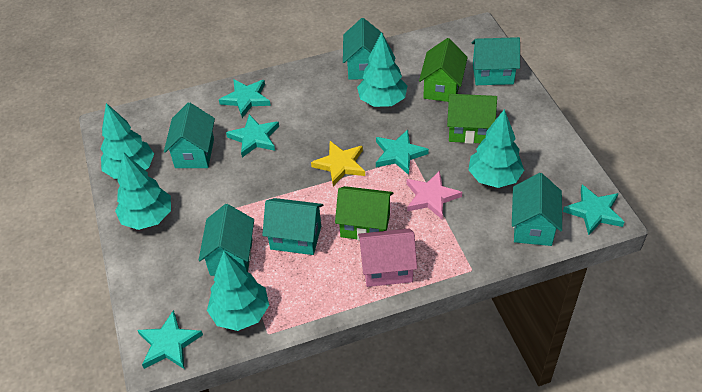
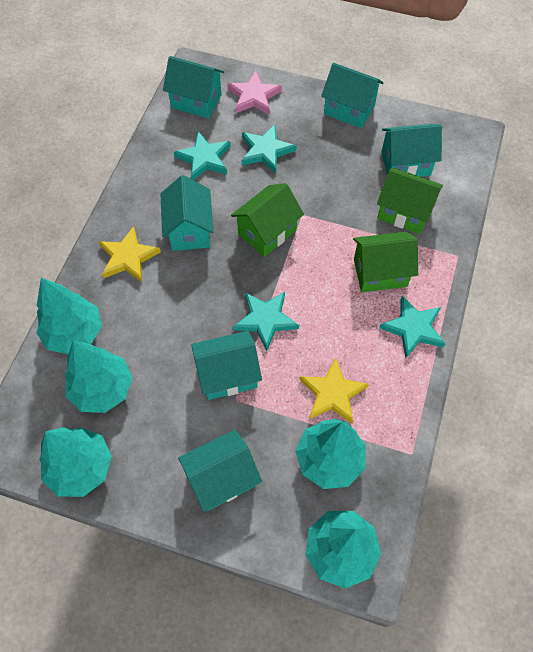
pink house: 1 -> 0
turquoise star: 5 -> 4
yellow star: 1 -> 2

